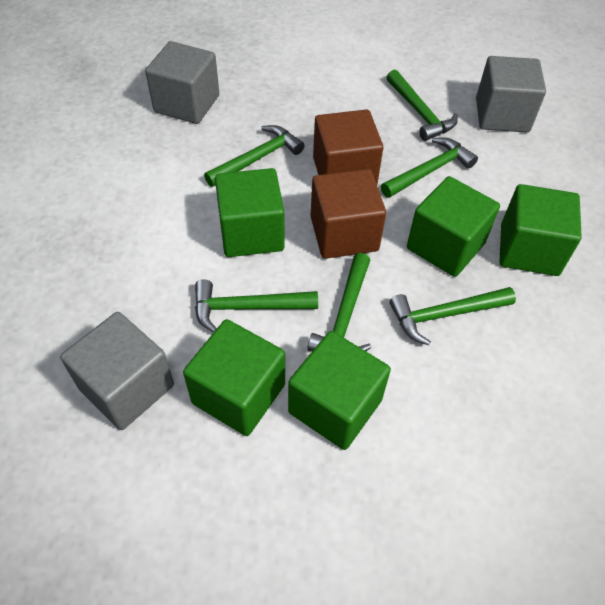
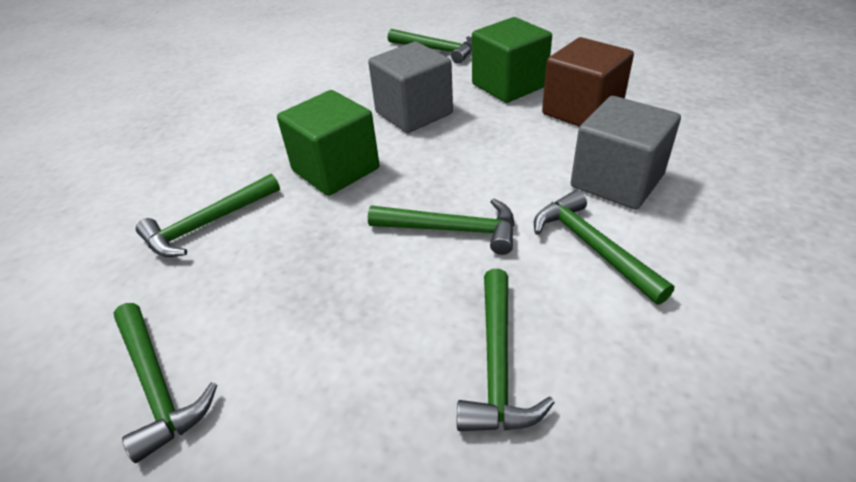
brown cube: 2 -> 1
green cube: 5 -> 2
grey cube: 3 -> 2

